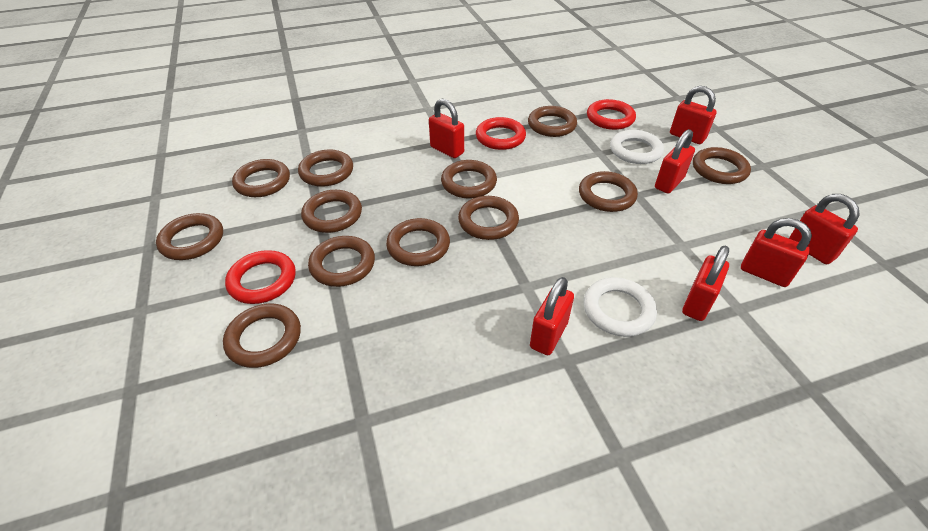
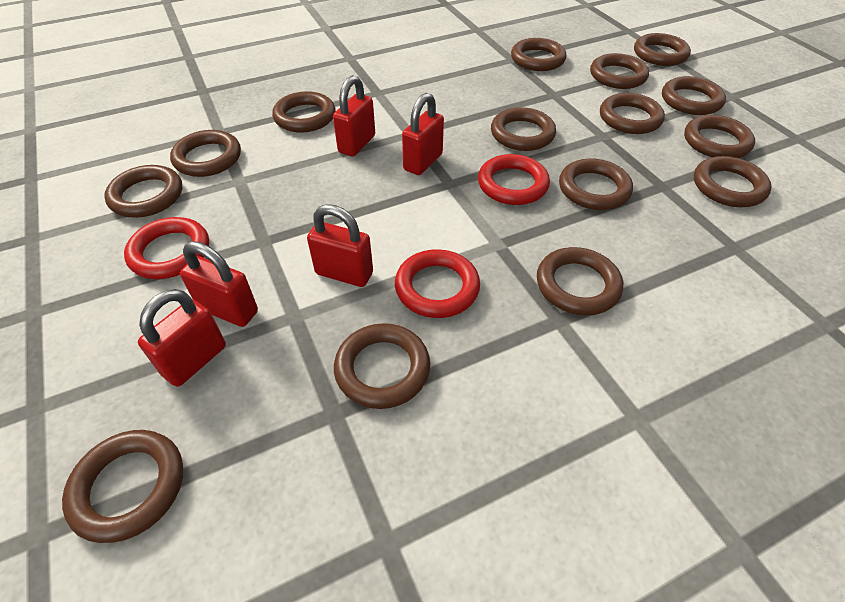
brown ring: 12 -> 15
red padlock: 7 -> 5
white ring: 2 -> 0

